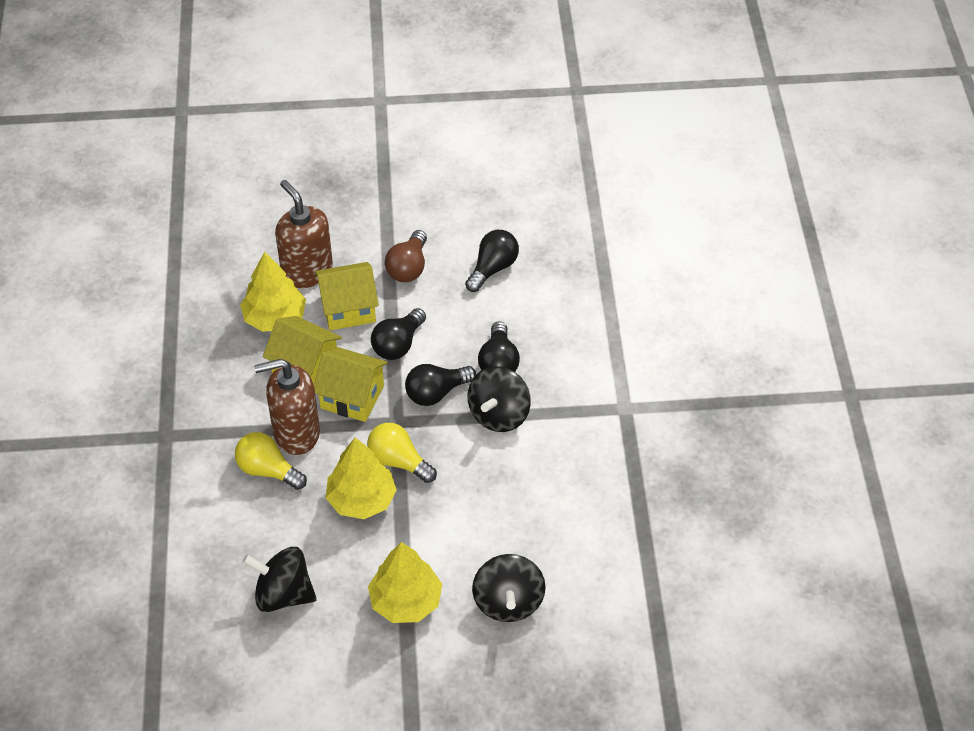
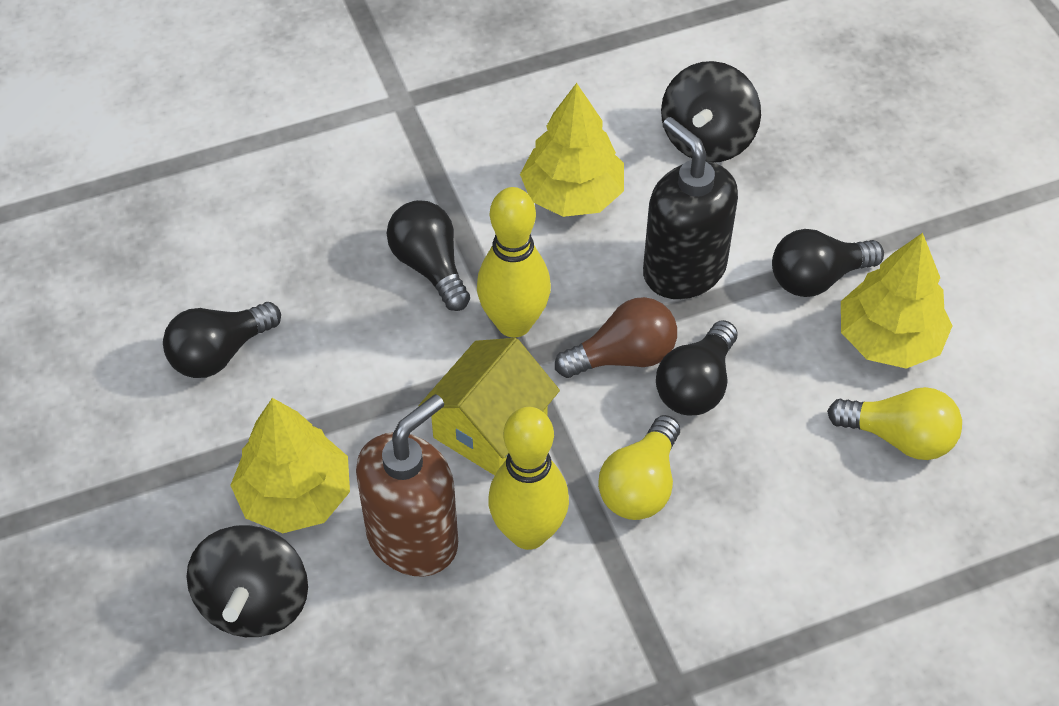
black soap dispenser: 0 -> 1
black spinning top: 3 -> 2
brown soap dispenser: 2 -> 1
yellow bowling pin: 0 -> 2
yellow house: 3 -> 1

